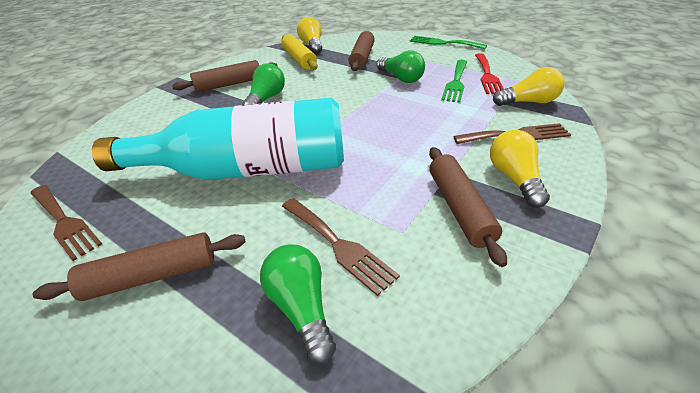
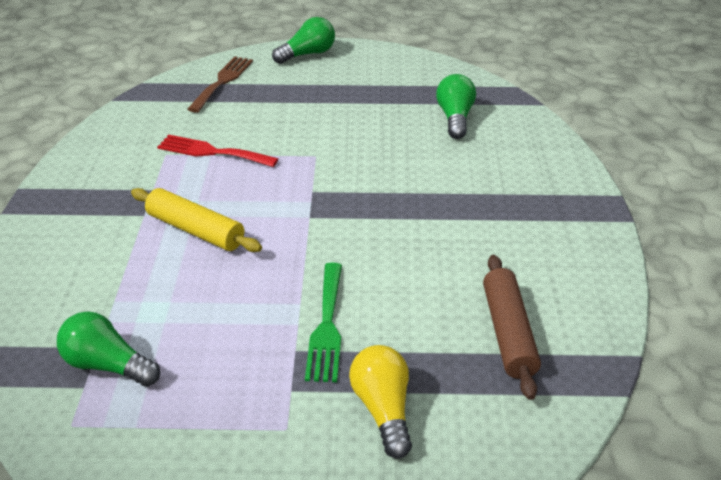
brown fork: 3 -> 1
brown rolling pin: 4 -> 1
green fork: 2 -> 1
turquoise bottle: 1 -> 0
yellow light bulb: 3 -> 1

